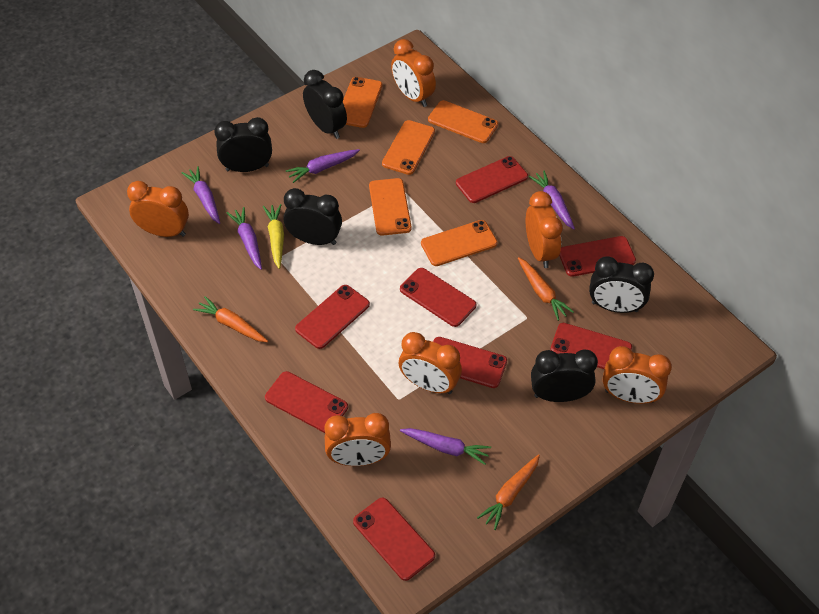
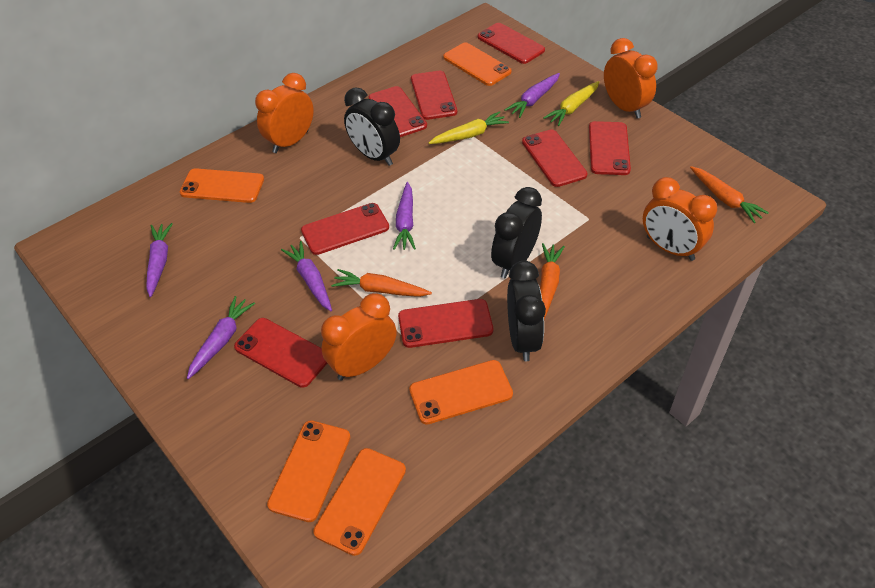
black clock: 5 -> 3
orange clock: 6 -> 4
yellow carrot: 1 -> 2

